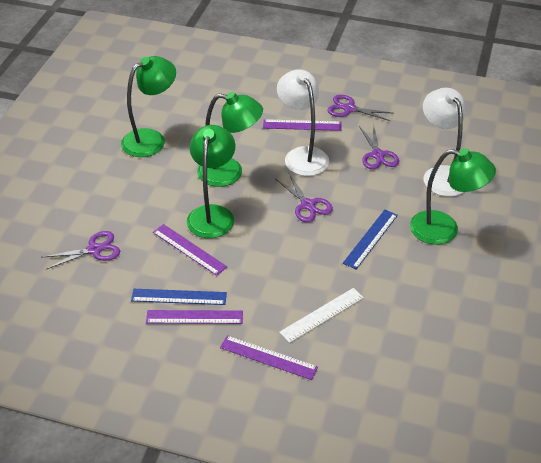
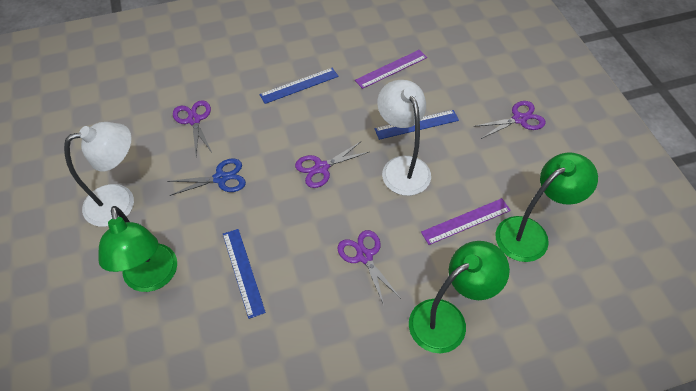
blue ruler: 2 -> 3
blue scissors: 0 -> 1
green lamp: 4 -> 3
purple ruler: 4 -> 2
white ruler: 1 -> 0

